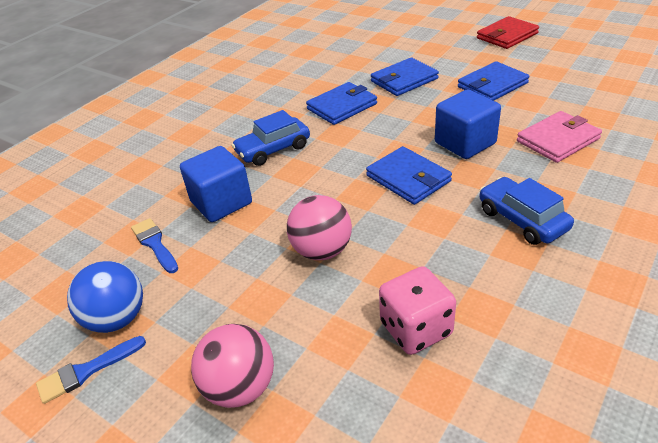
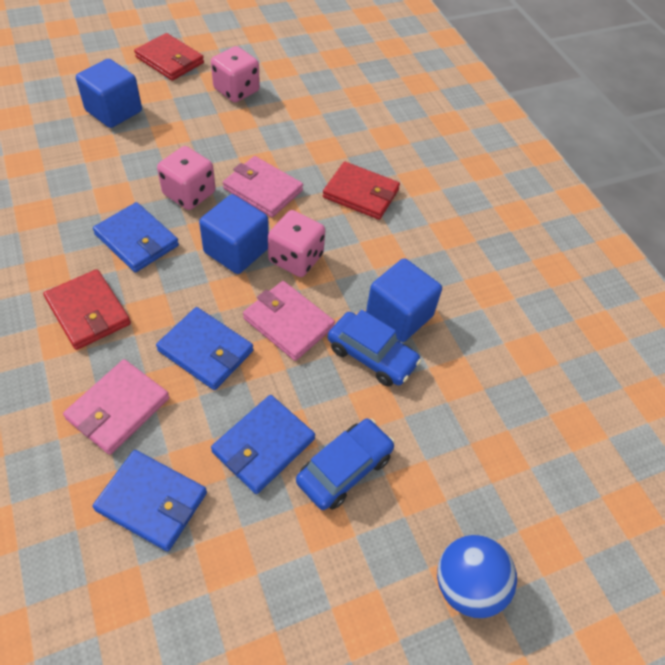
blue brush: 2 -> 0
blue cube: 2 -> 3
pink ball: 2 -> 0
pink dice: 1 -> 3
pink wallet: 1 -> 3
red wallet: 1 -> 3

